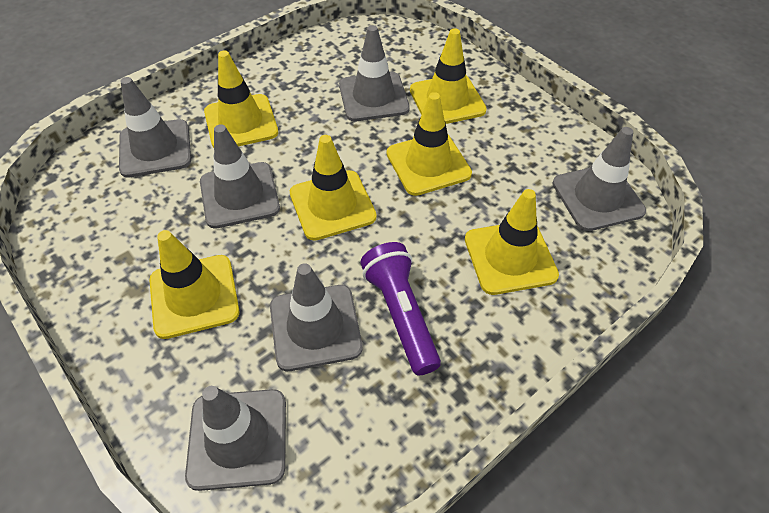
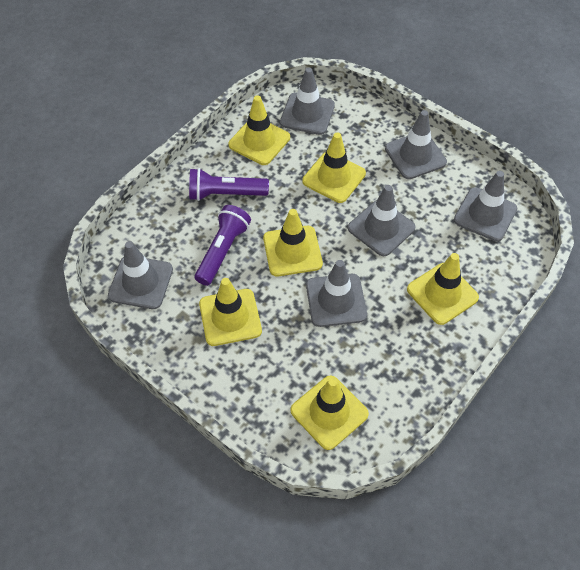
purple flashlight: 1 -> 2

